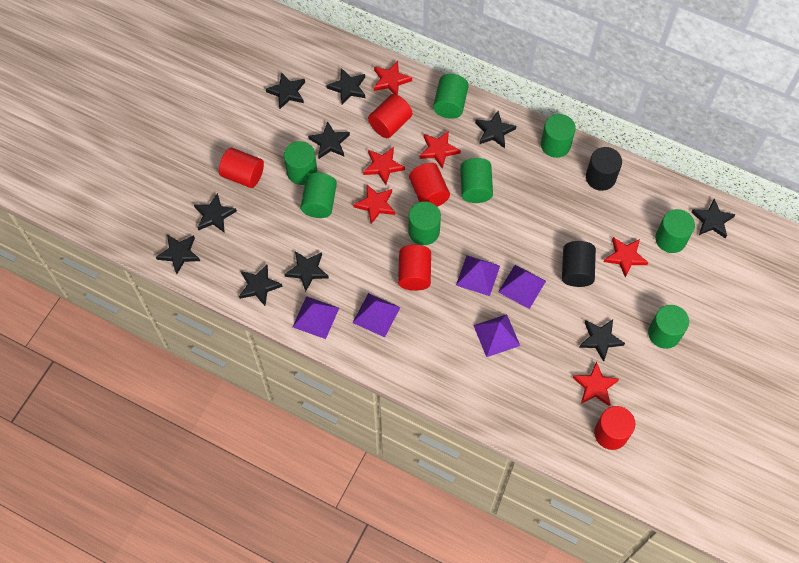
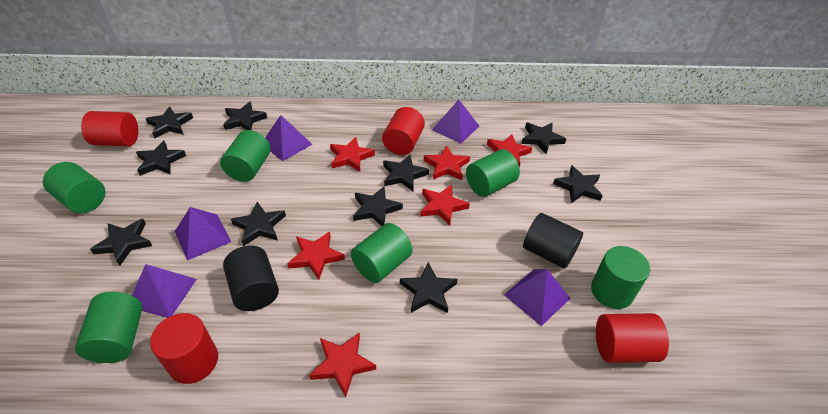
green cylinder: 8 -> 6
red cylinder: 5 -> 4

